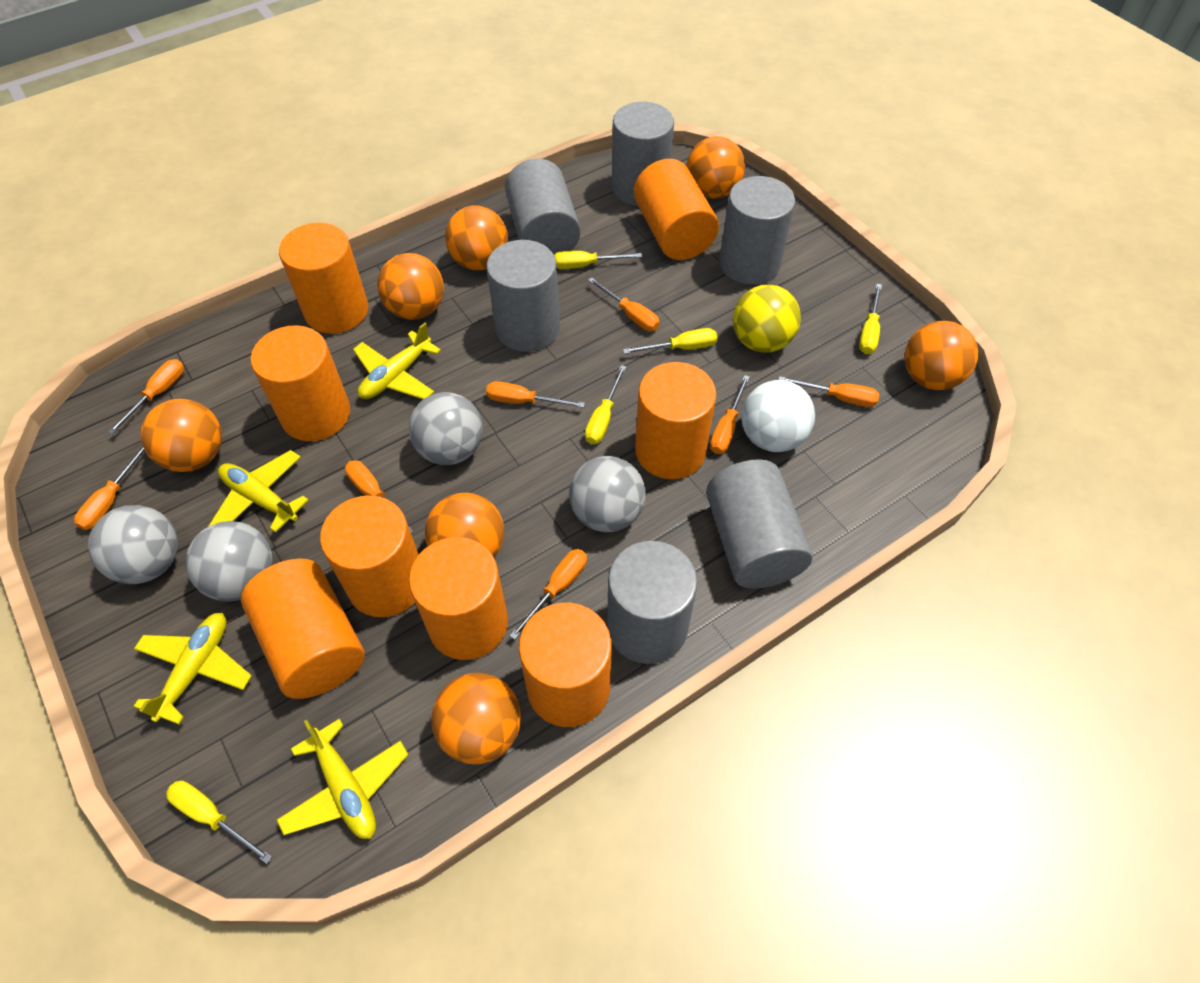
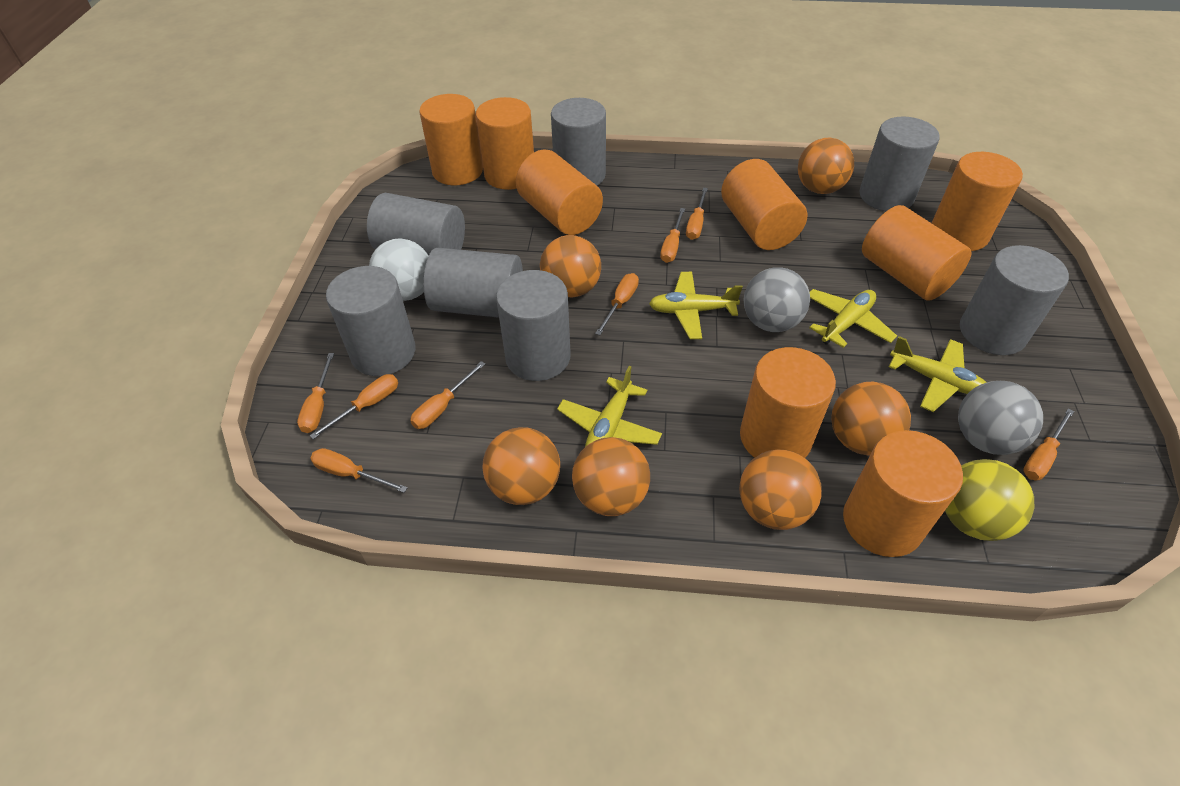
grey ball: 4 -> 2
grey cylinder: 6 -> 7
orange ball: 7 -> 6
yellow screwdriver: 5 -> 0

